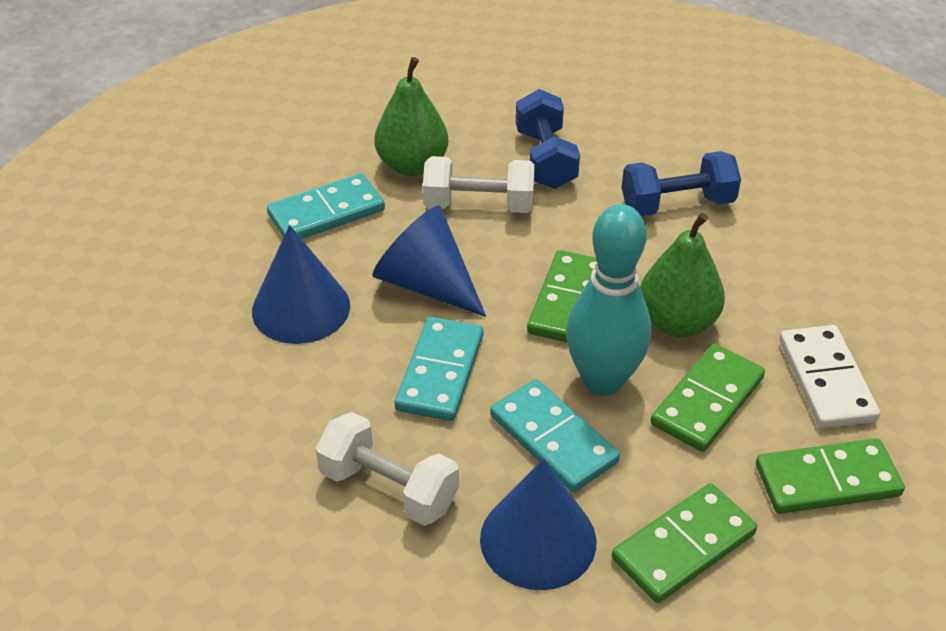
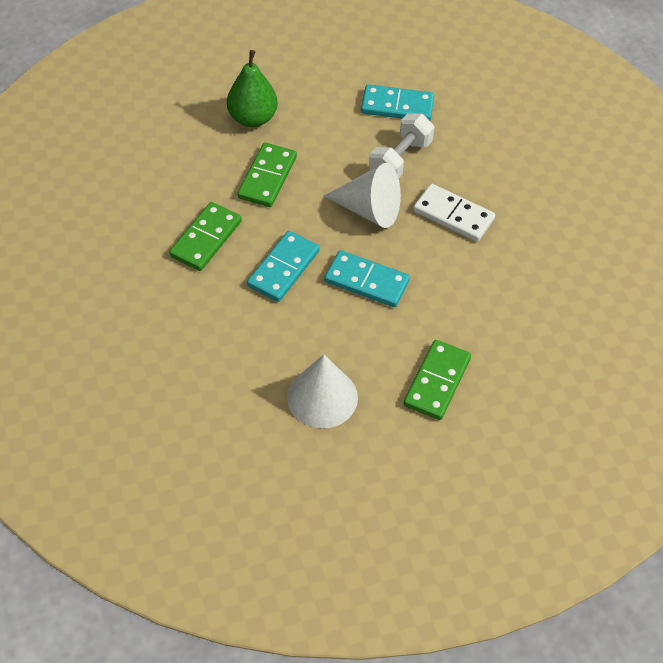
blue cone: 3 -> 0
blue dumbbell: 2 -> 0
green domino: 4 -> 3
green pear: 2 -> 1
turquoise bowling pin: 1 -> 0
white cone: 0 -> 2
white dumbbell: 2 -> 1

